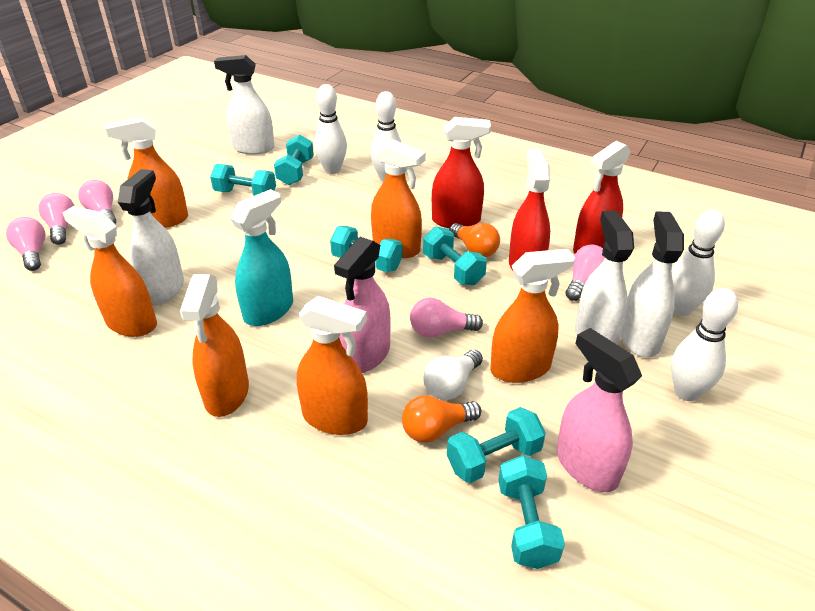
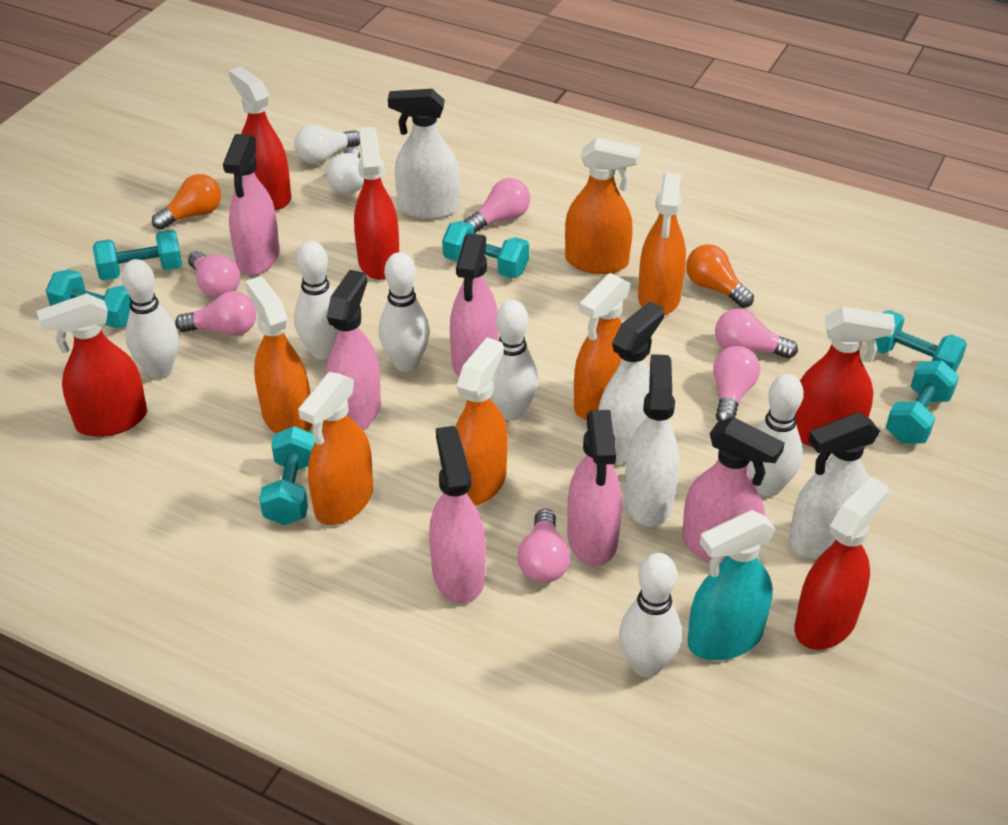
pink light bulb: 5 -> 6
pink spray bottle: 2 -> 6
red spray bottle: 3 -> 5
white bowling pin: 4 -> 6
white light bulb: 1 -> 2

